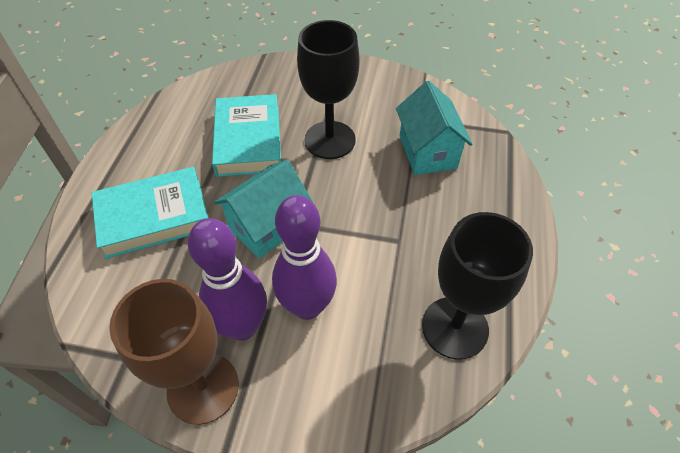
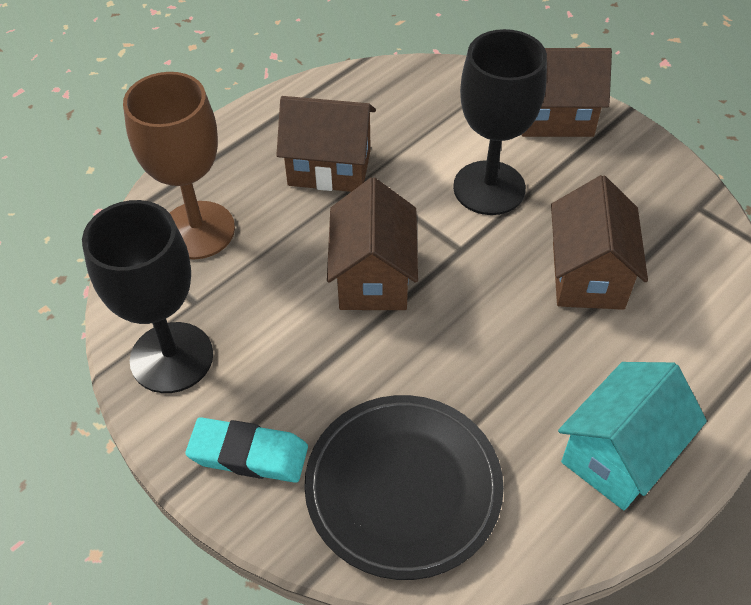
black plate: 0 -> 1
brown house: 0 -> 4
purple bowling pin: 2 -> 0
turquoise book: 2 -> 0
turquoise eraser: 0 -> 1
turquoise house: 2 -> 1

